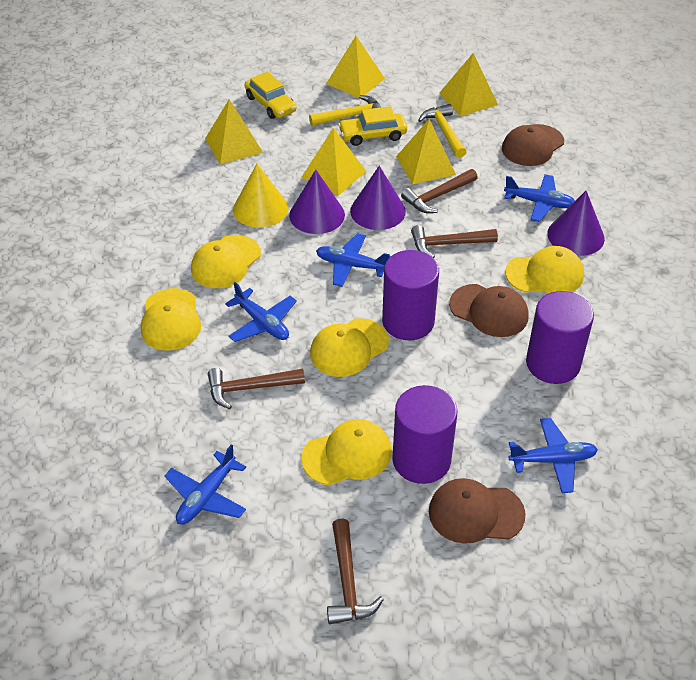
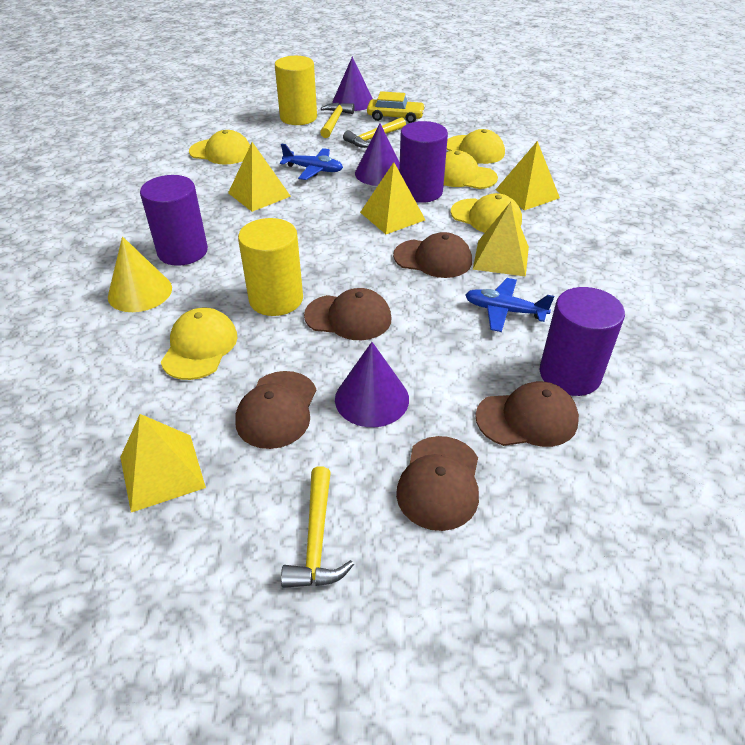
blue plane: 5 -> 2
brown cap: 3 -> 5
brown hammer: 4 -> 0
yellow car: 2 -> 1
yellow cylinder: 0 -> 2
yellow hammer: 2 -> 3

